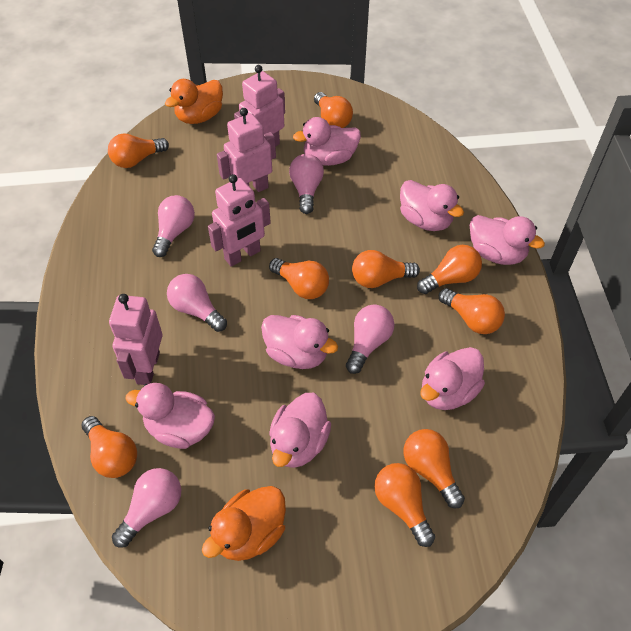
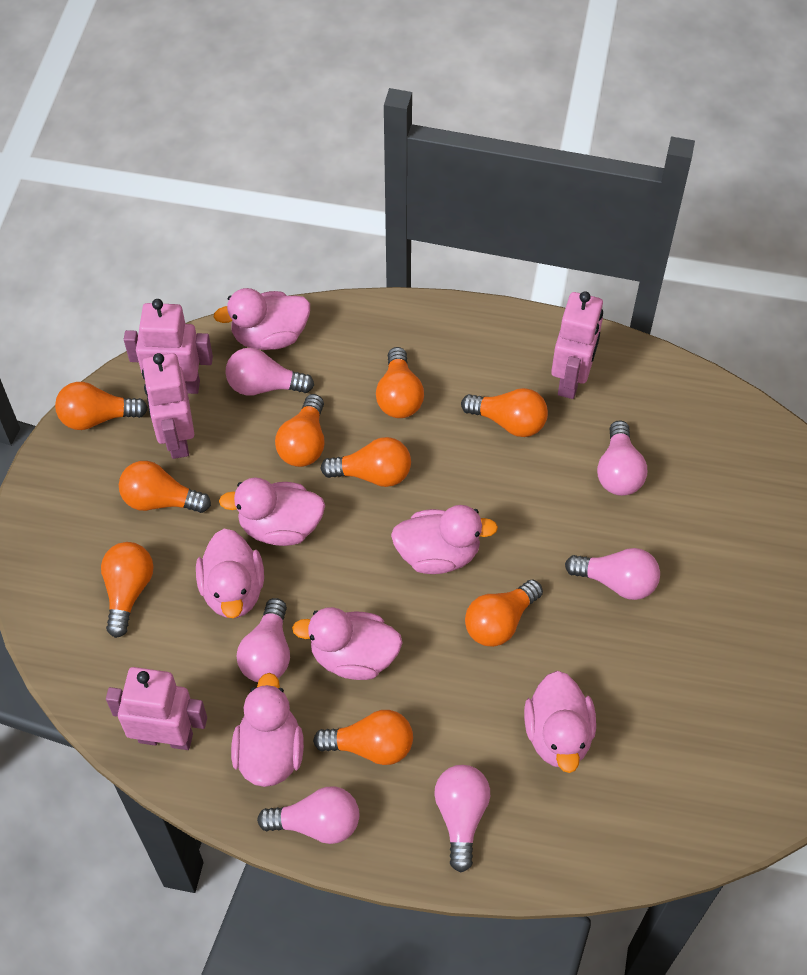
orange duck: 2 -> 0
pink light bulb: 5 -> 6

